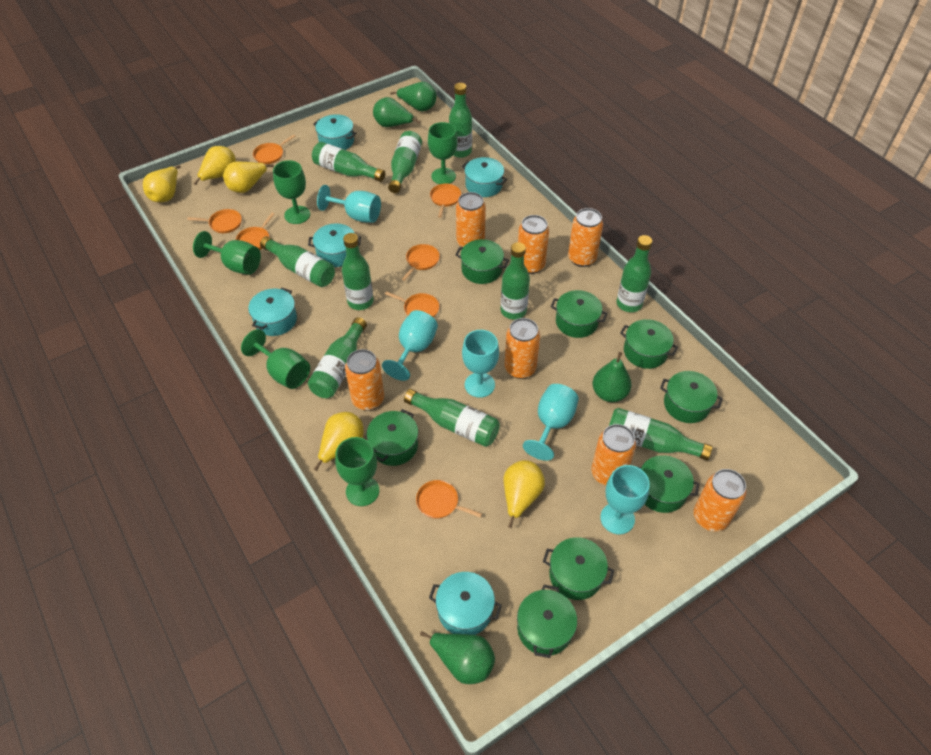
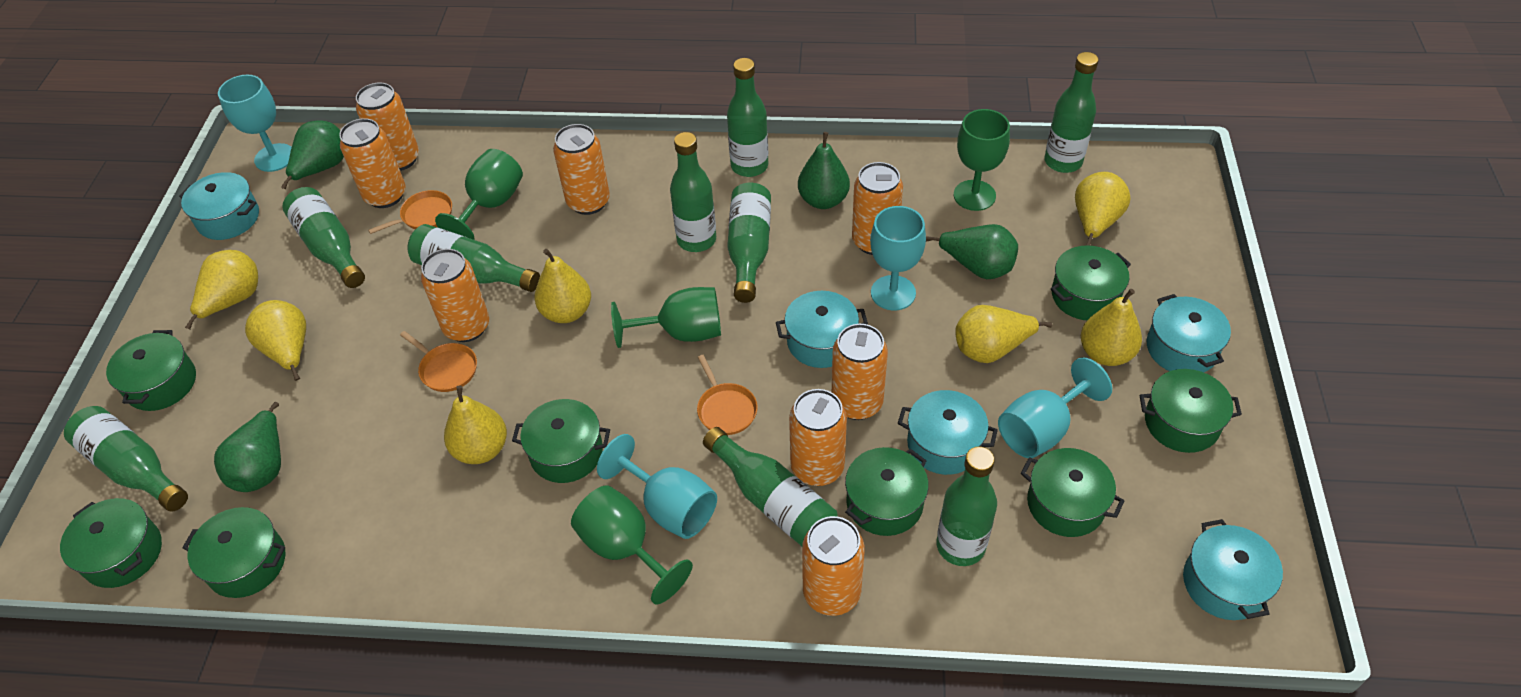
green bottle: 10 -> 9
green goblet: 5 -> 4
orange can: 7 -> 8
orange pan: 7 -> 3
turquoise goblet: 5 -> 4
yellow pear: 5 -> 7

